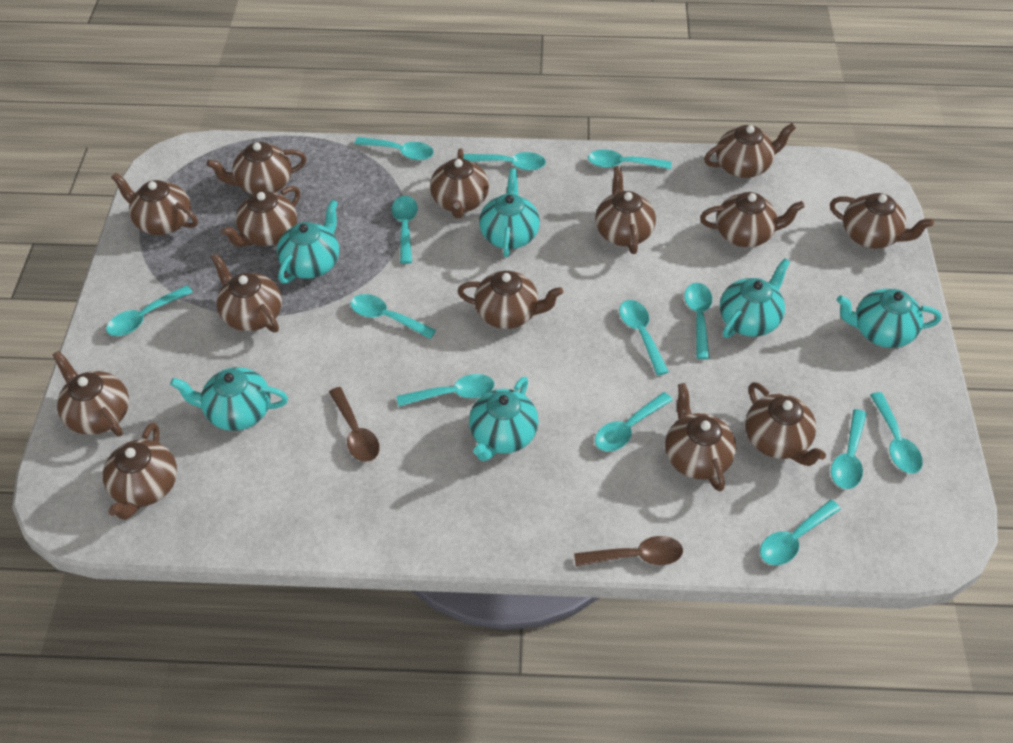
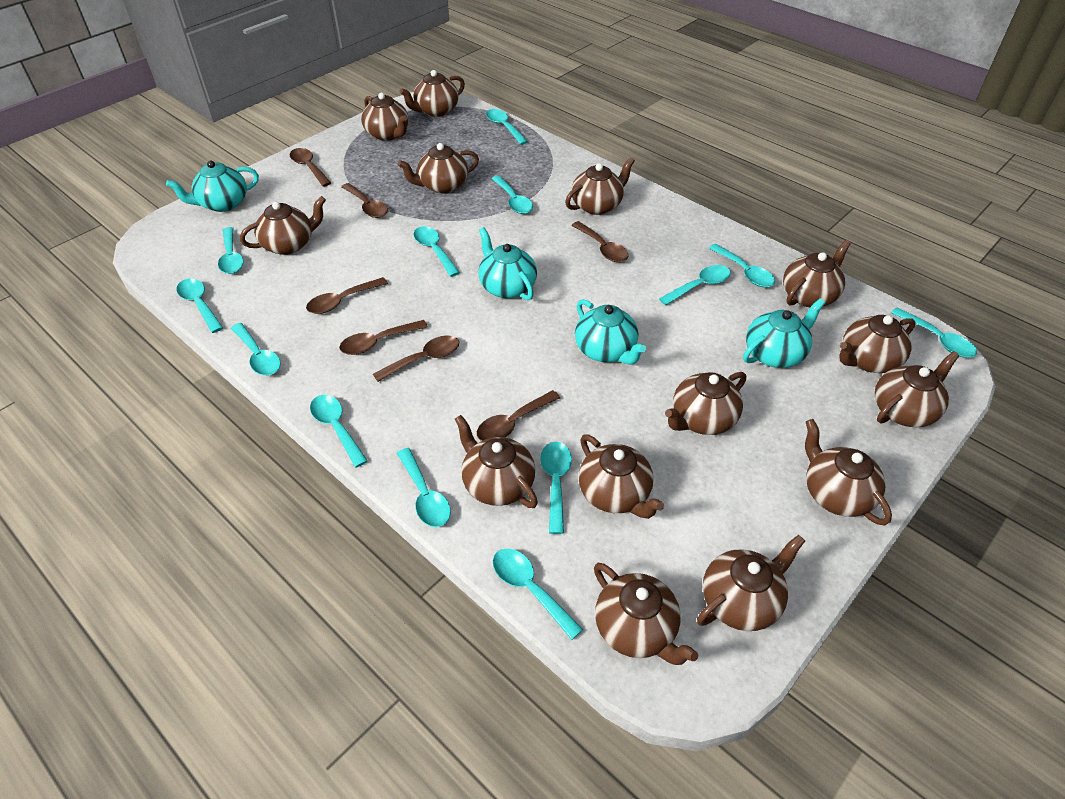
brown spoon: 2 -> 7
turquoise teapot: 6 -> 4

